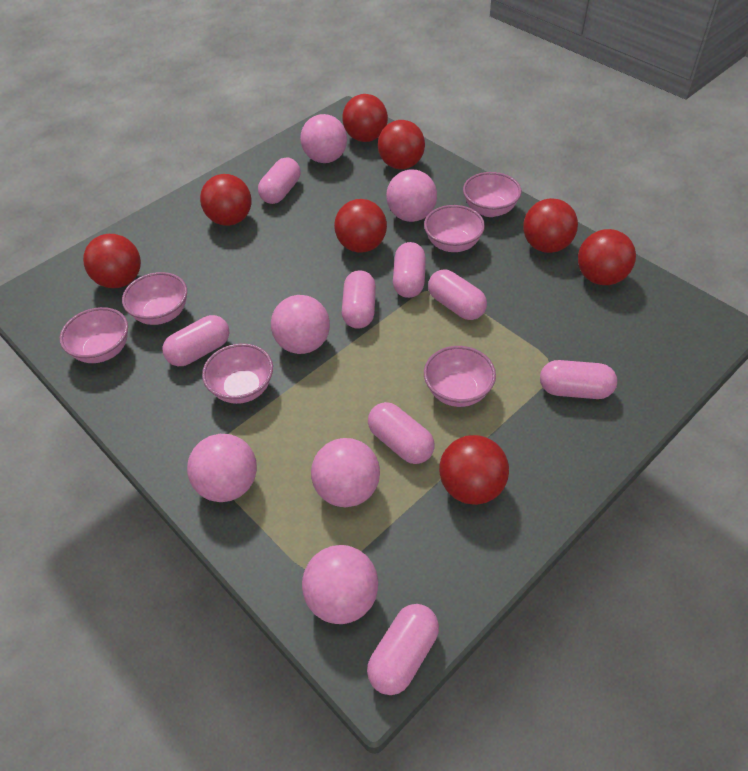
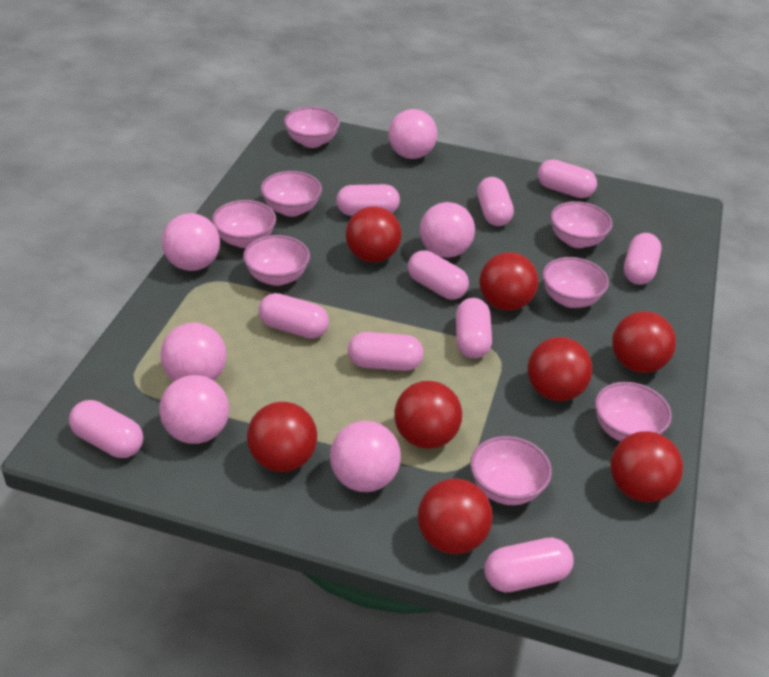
pink bowl: 6 -> 8
pink capsule: 8 -> 10

